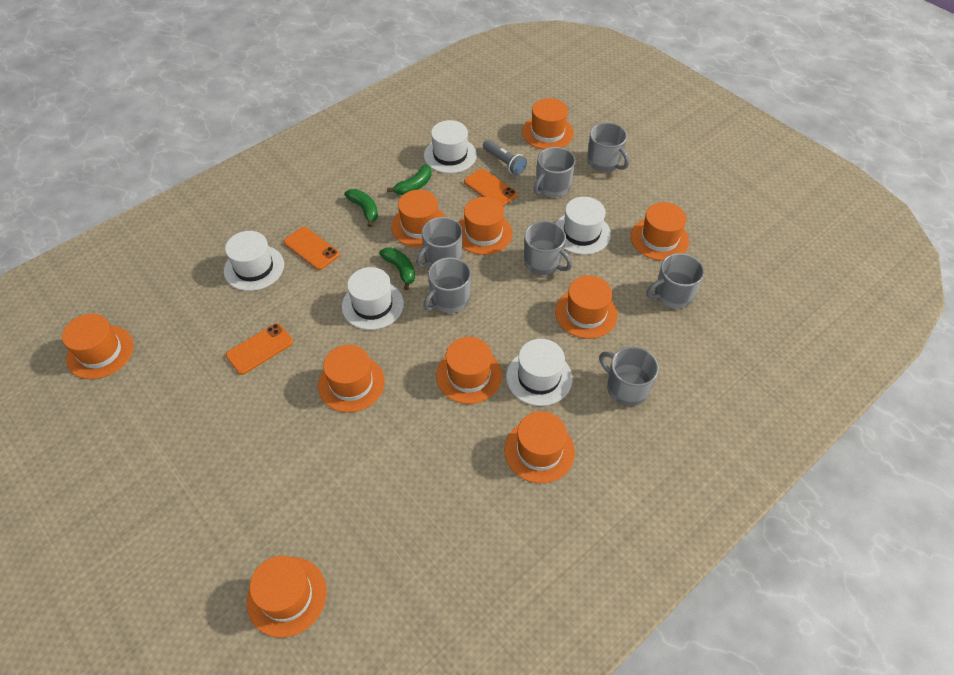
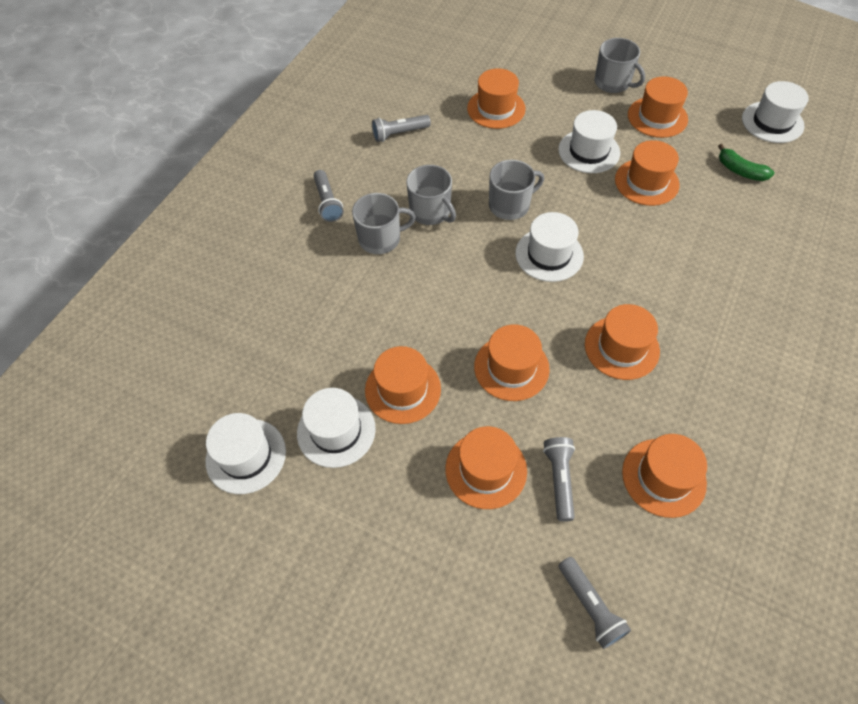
green banana: 3 -> 1
grey flashlight: 1 -> 4
grey mug: 7 -> 4
orange hat: 10 -> 8
orange phone: 3 -> 0

